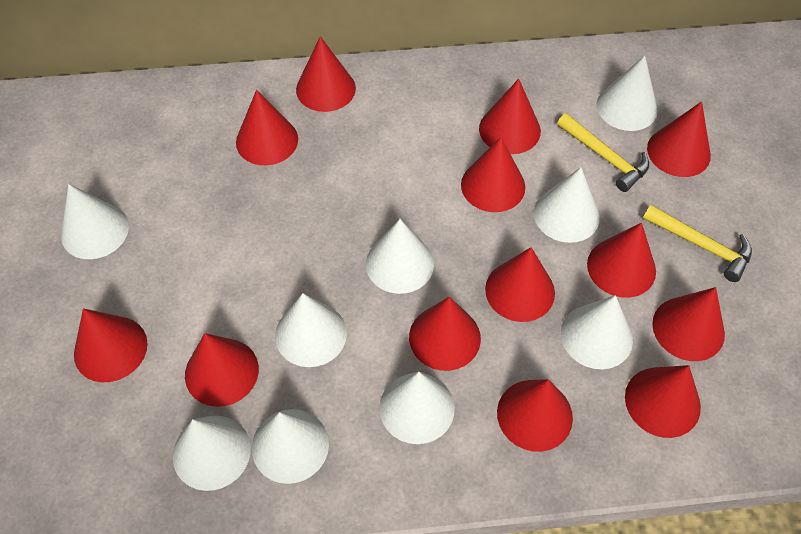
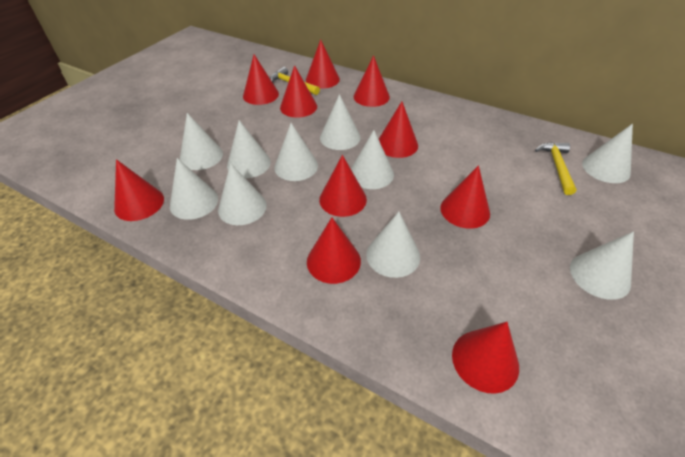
red cone: 13 -> 10
white cone: 9 -> 10

